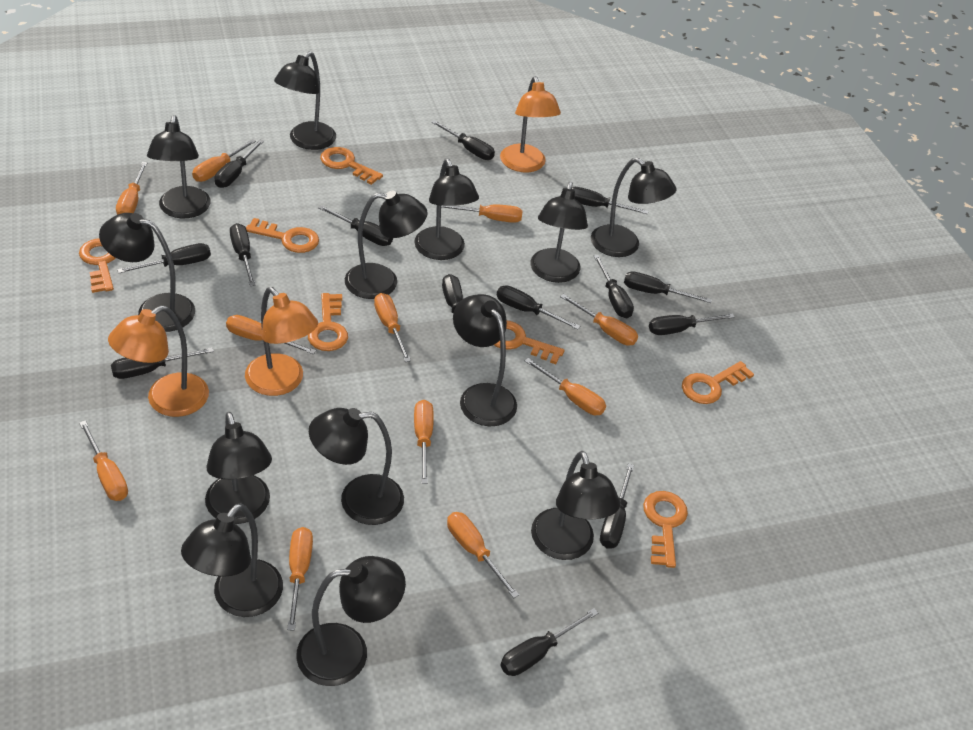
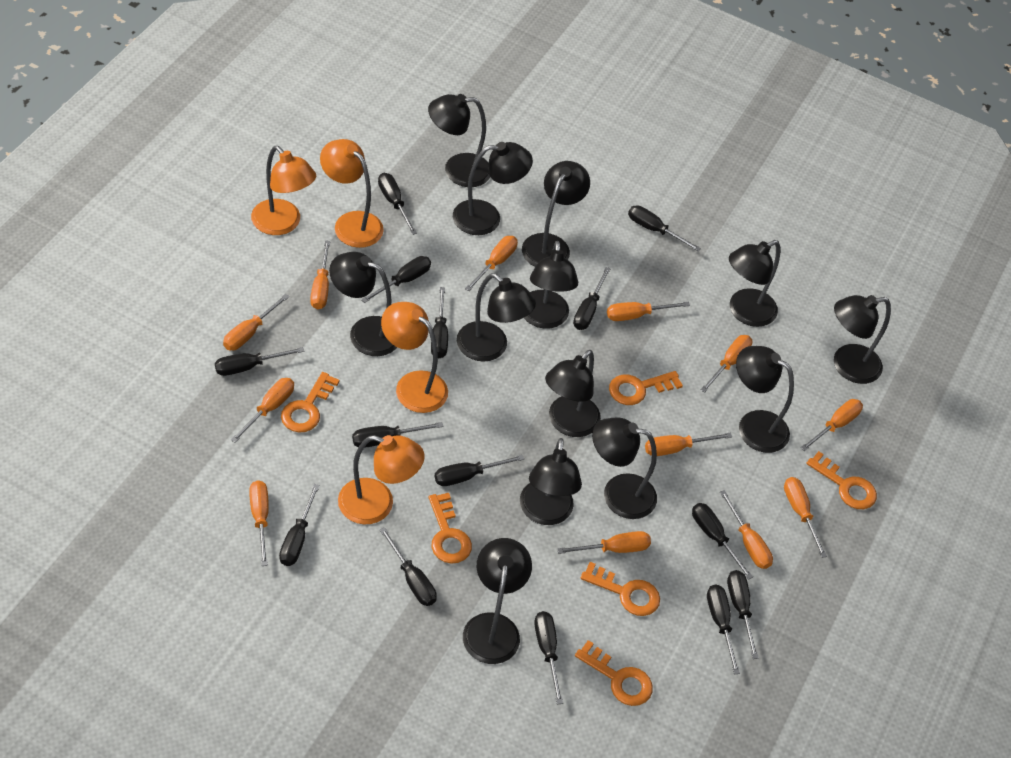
orange key: 7 -> 6
orange lamp: 3 -> 4
orange screwdriver: 11 -> 12

